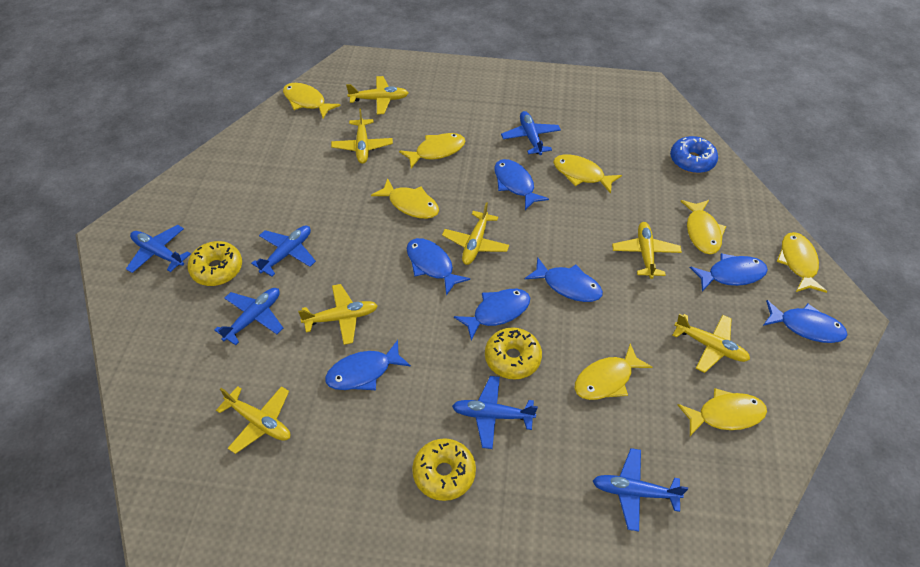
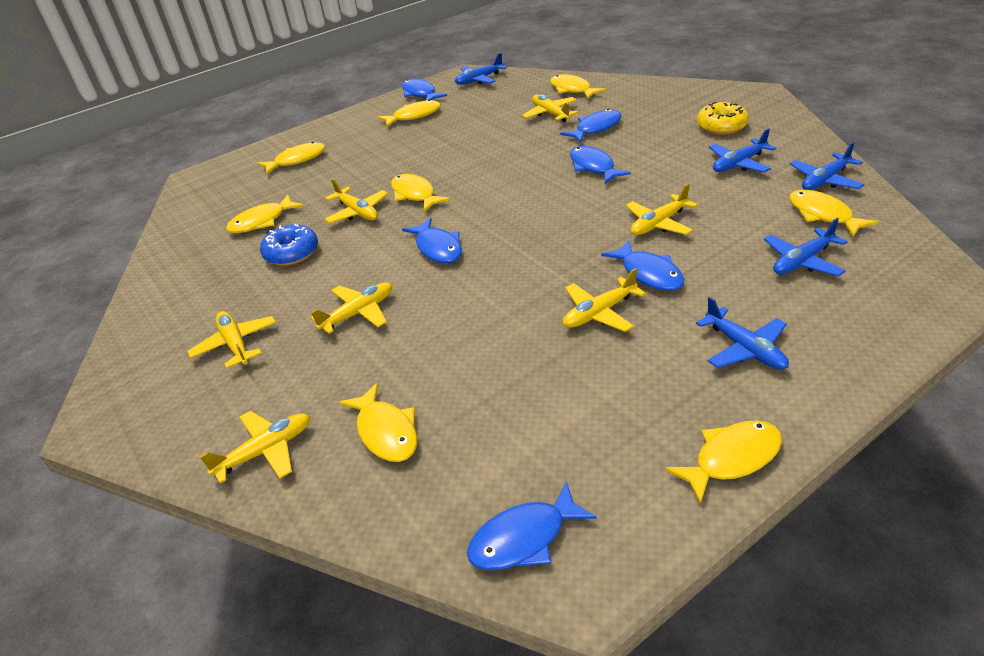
blue fish: 7 -> 6
blue plane: 6 -> 5
yellow donut: 3 -> 1

